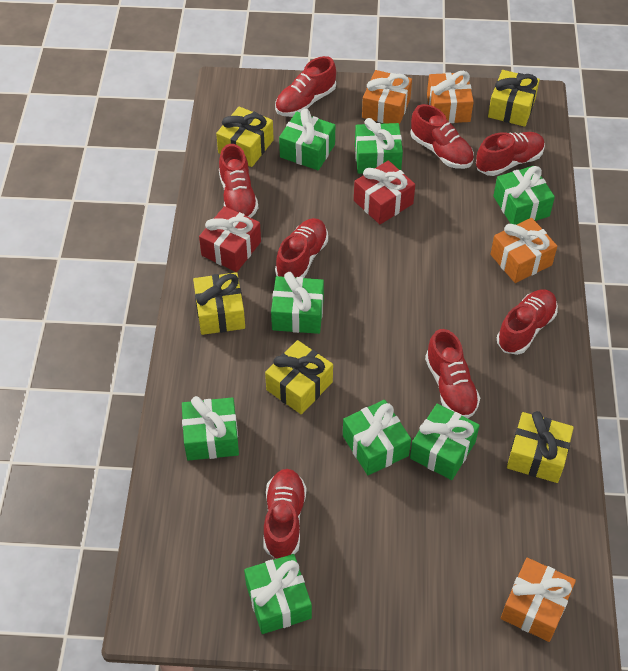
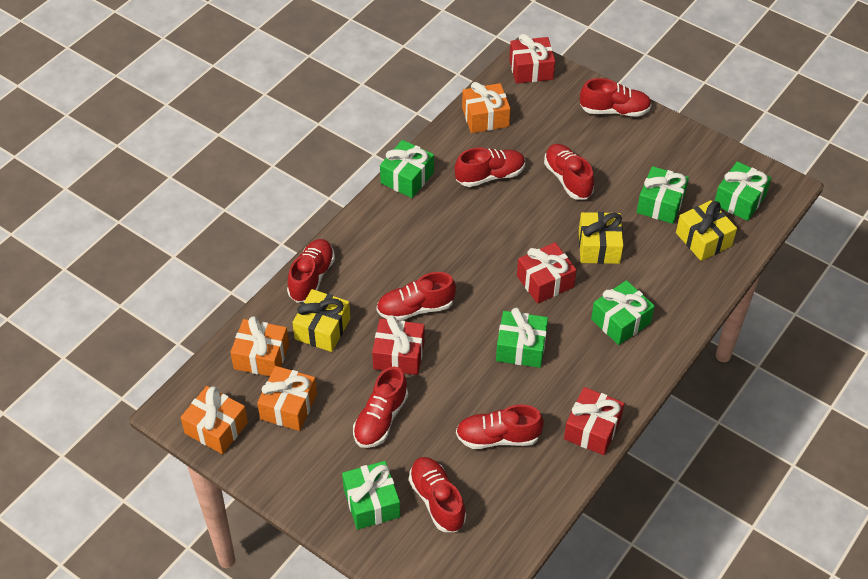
green gift: 8 -> 6
red gift: 2 -> 4
yellow gift: 5 -> 3

